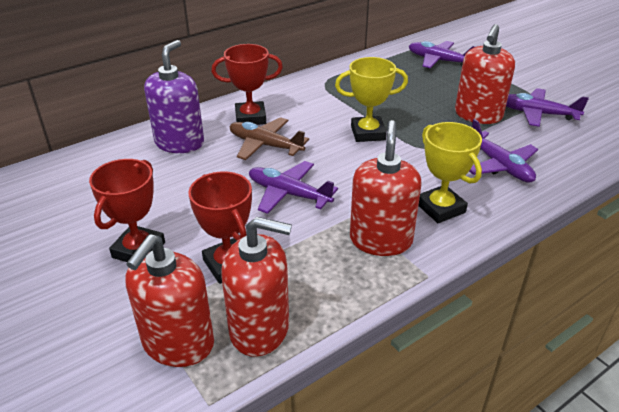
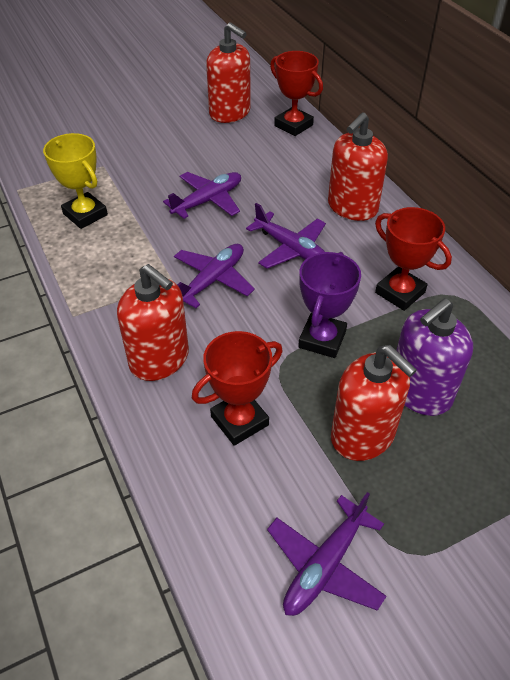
brown plane: 1 -> 0
purple trophy: 0 -> 1
yellow trophy: 2 -> 1

